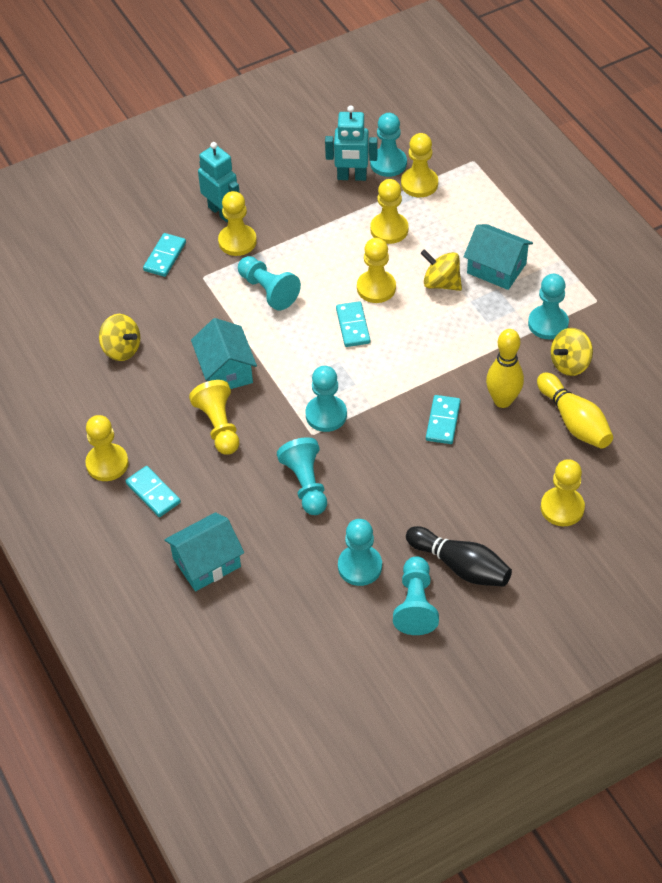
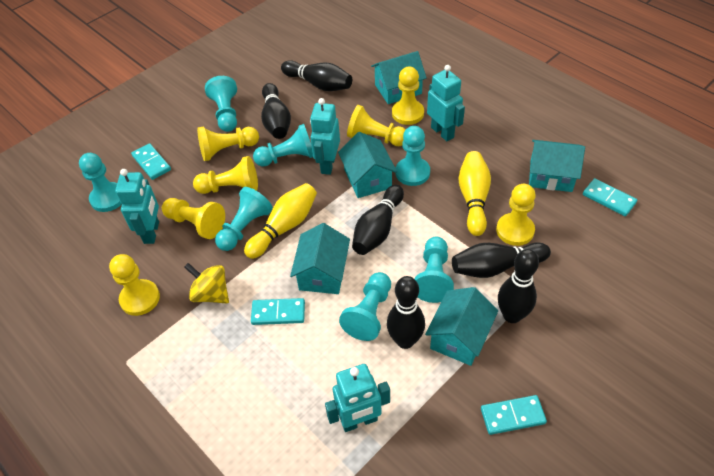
black bowling pin: 1 -> 6
turquoise house: 3 -> 5
turquoise robot: 2 -> 4
yellow spinning top: 3 -> 1

